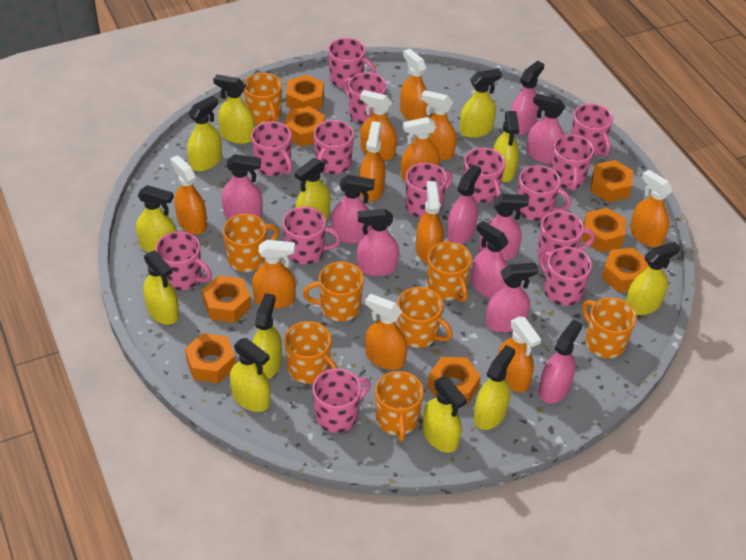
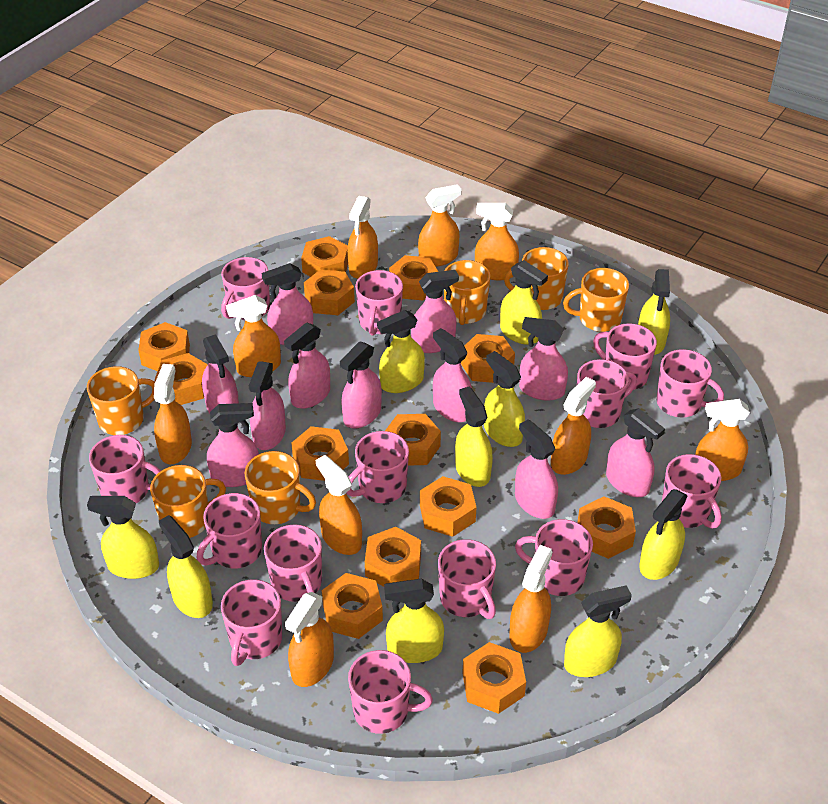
orange mug: 8 -> 6
orange nut: 8 -> 13
orange spray bottle: 11 -> 10
pink spray bottle: 10 -> 11
yellow spray bottle: 12 -> 10

